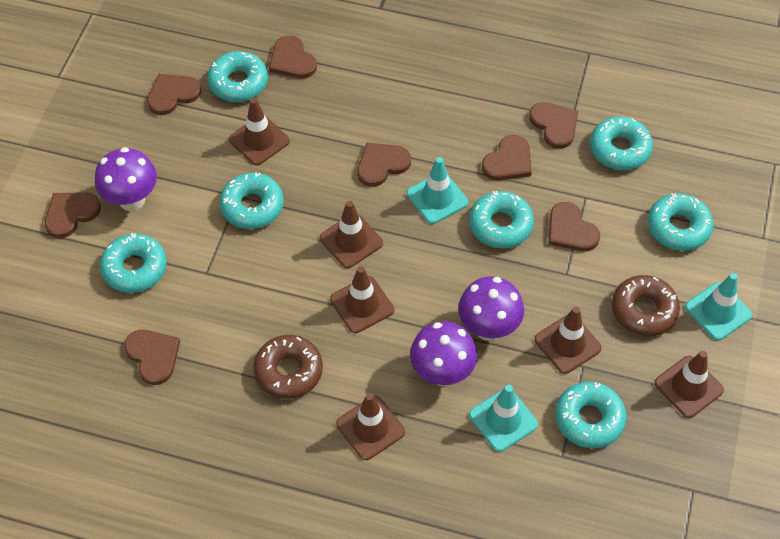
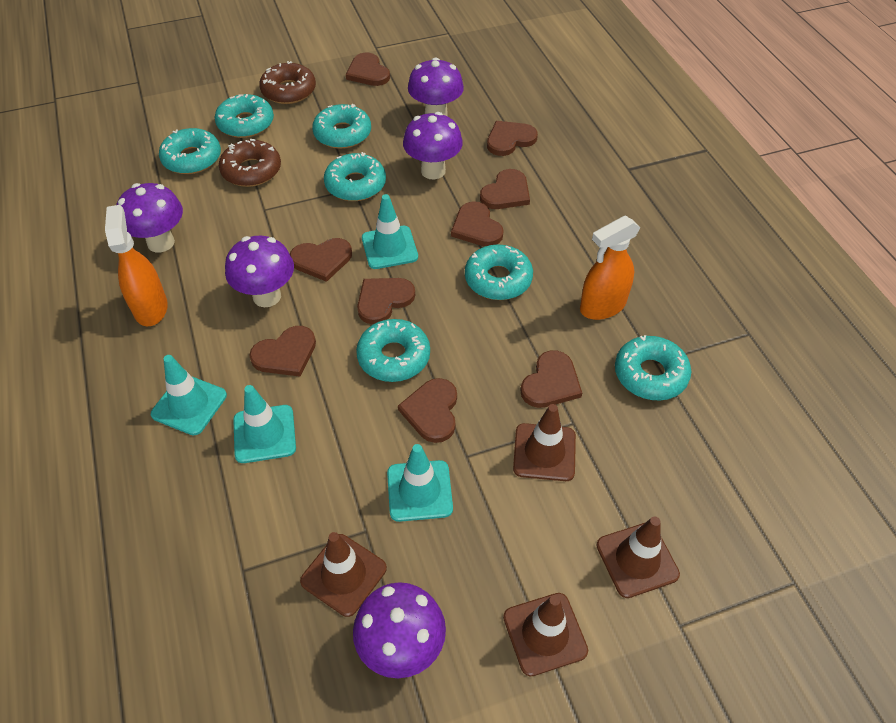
brown heart: 8 -> 9
brown traffic cone: 6 -> 4
orange spray bottle: 0 -> 2
purple mushroom: 3 -> 5
turquoise traffic cone: 3 -> 4

